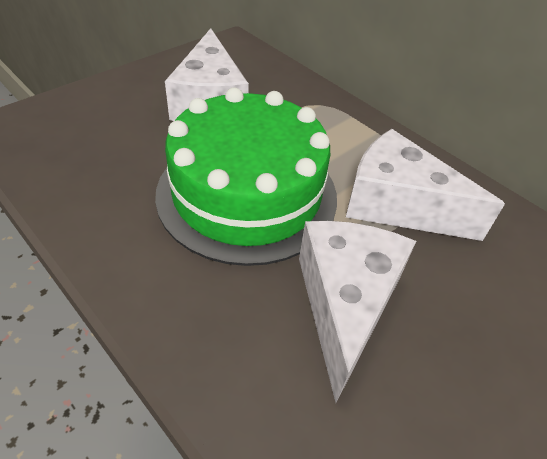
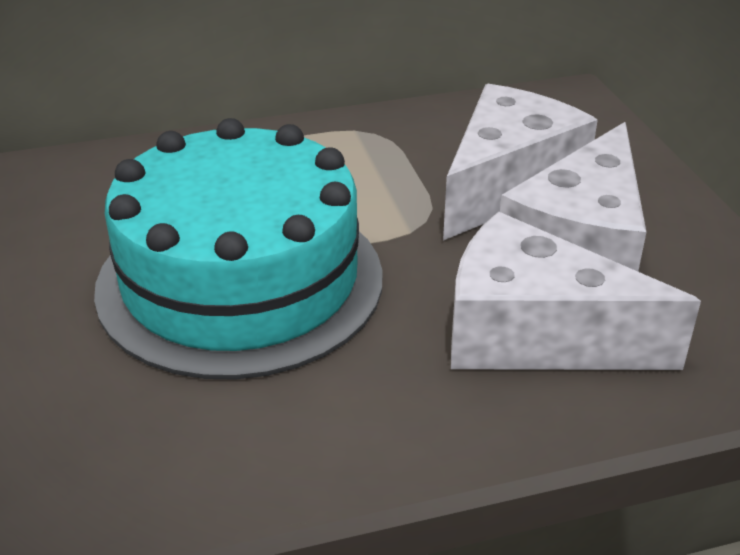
green cake: 1 -> 0
turquoise cake: 0 -> 1

